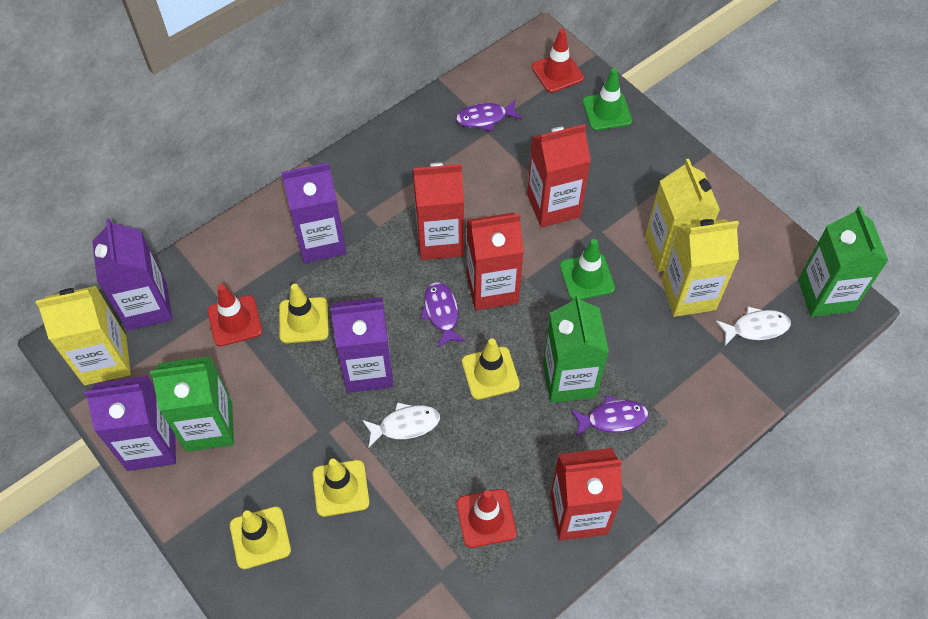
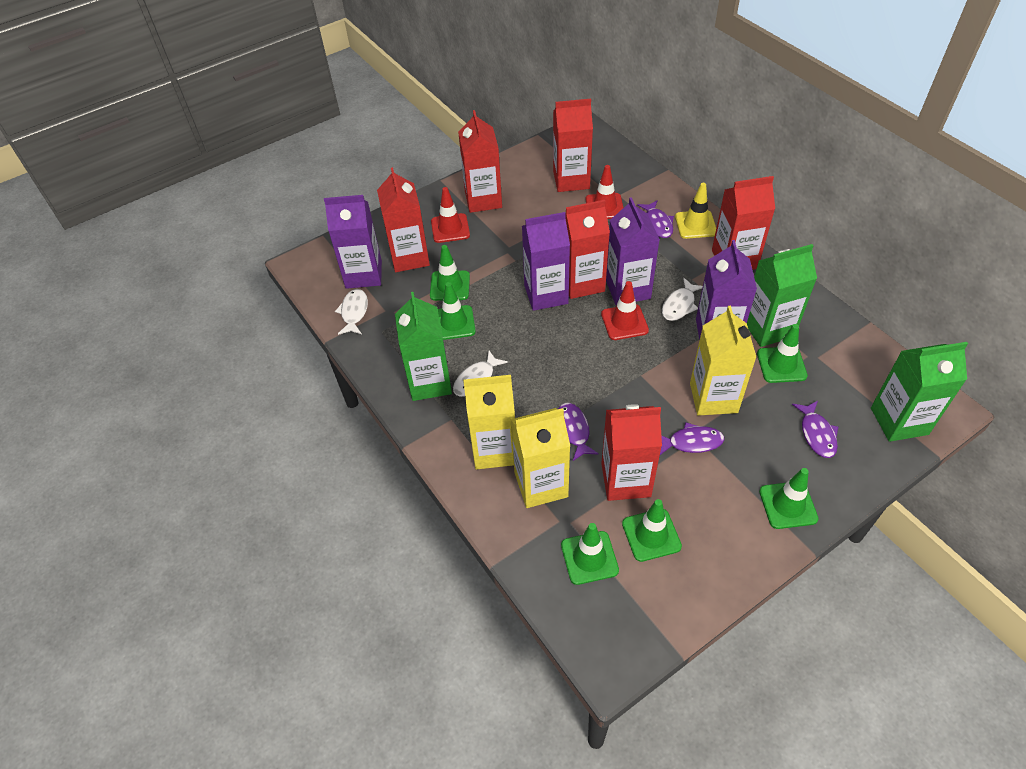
green traffic cone: 2 -> 6
purple fish: 3 -> 4
red carton: 4 -> 6
white fish: 2 -> 3
yellow traffic cone: 4 -> 1

